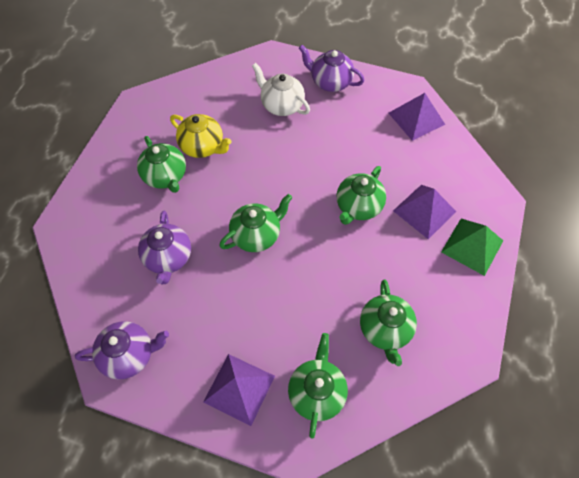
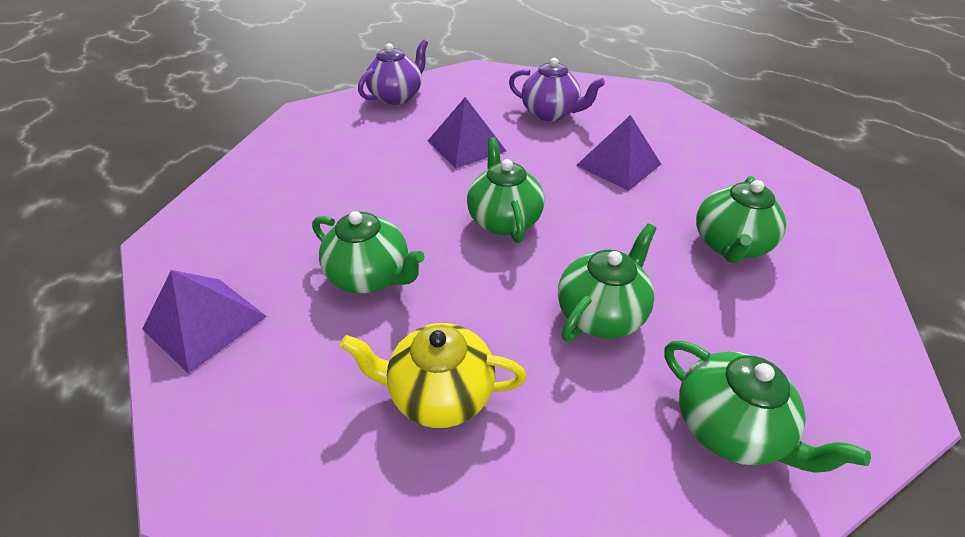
green pyramid: 1 -> 0
purple teapot: 3 -> 2
white teapot: 1 -> 0

